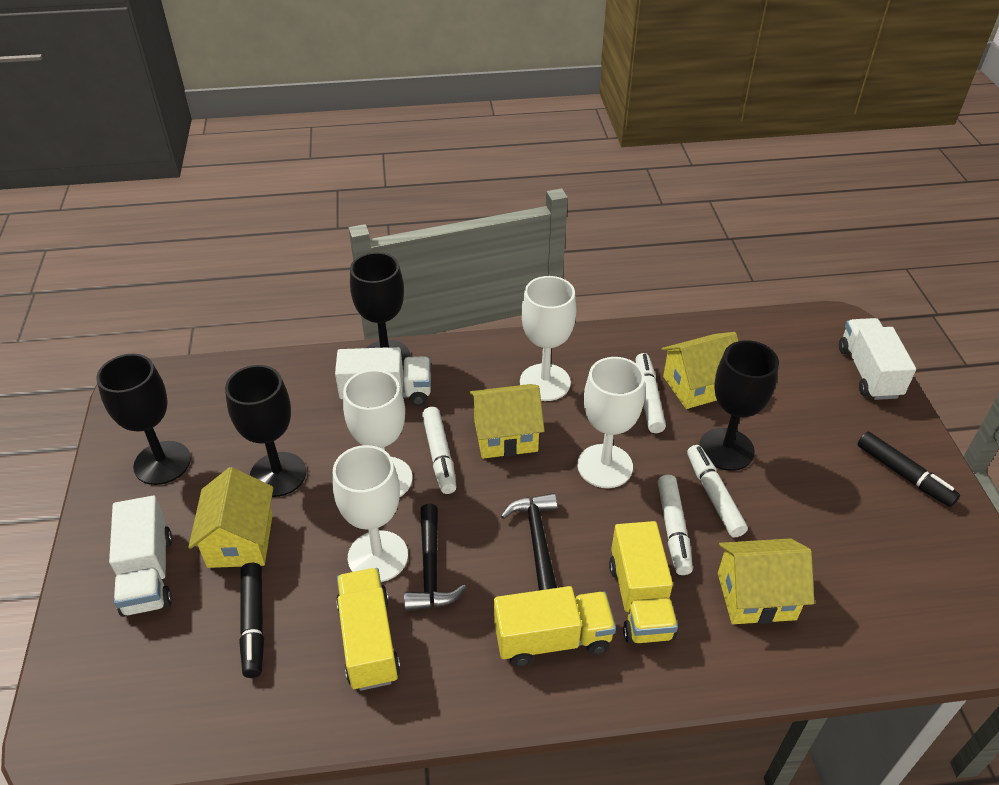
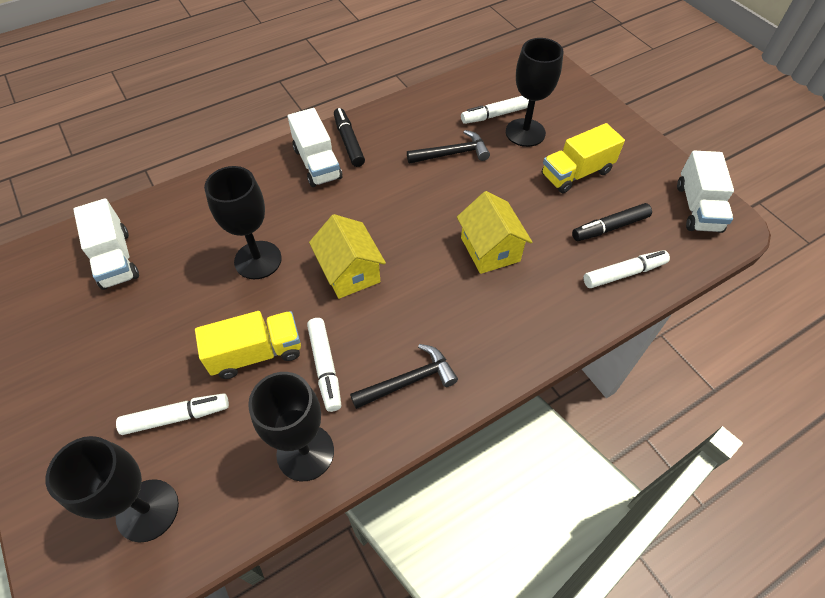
white goblet: 4 -> 0
yellow house: 4 -> 2
yellow truck: 3 -> 2

